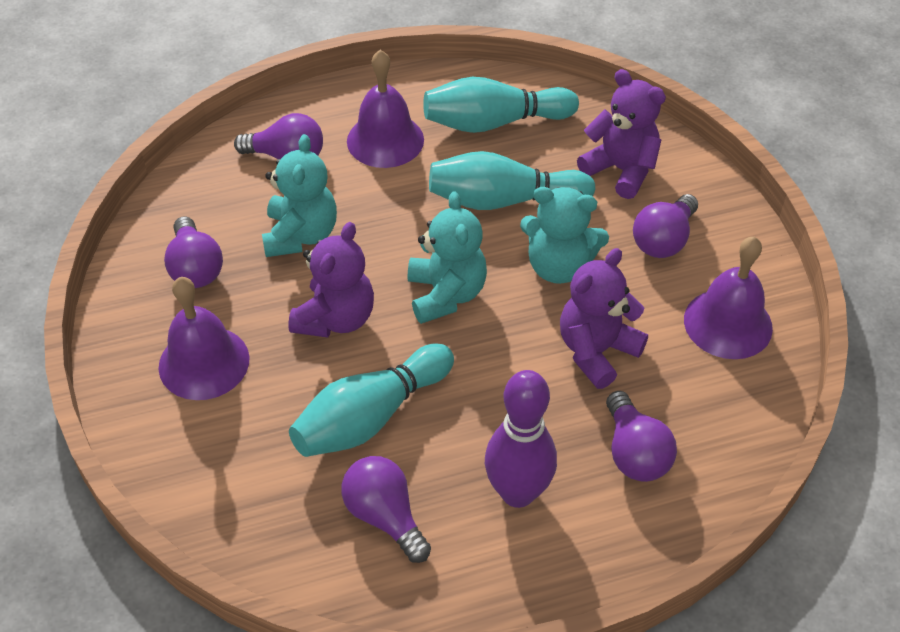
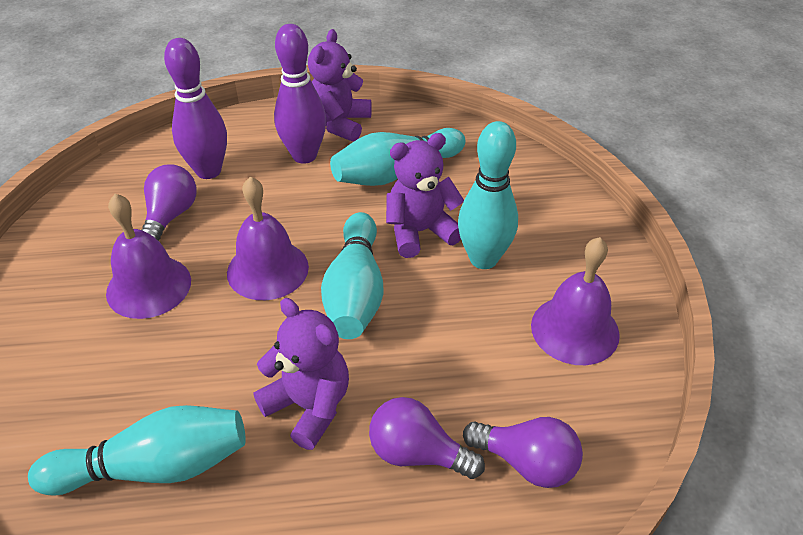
purple bowling pin: 1 -> 2
purple light bulb: 5 -> 3
turquoise bowling pin: 3 -> 4
turquoise teddy bear: 3 -> 0

